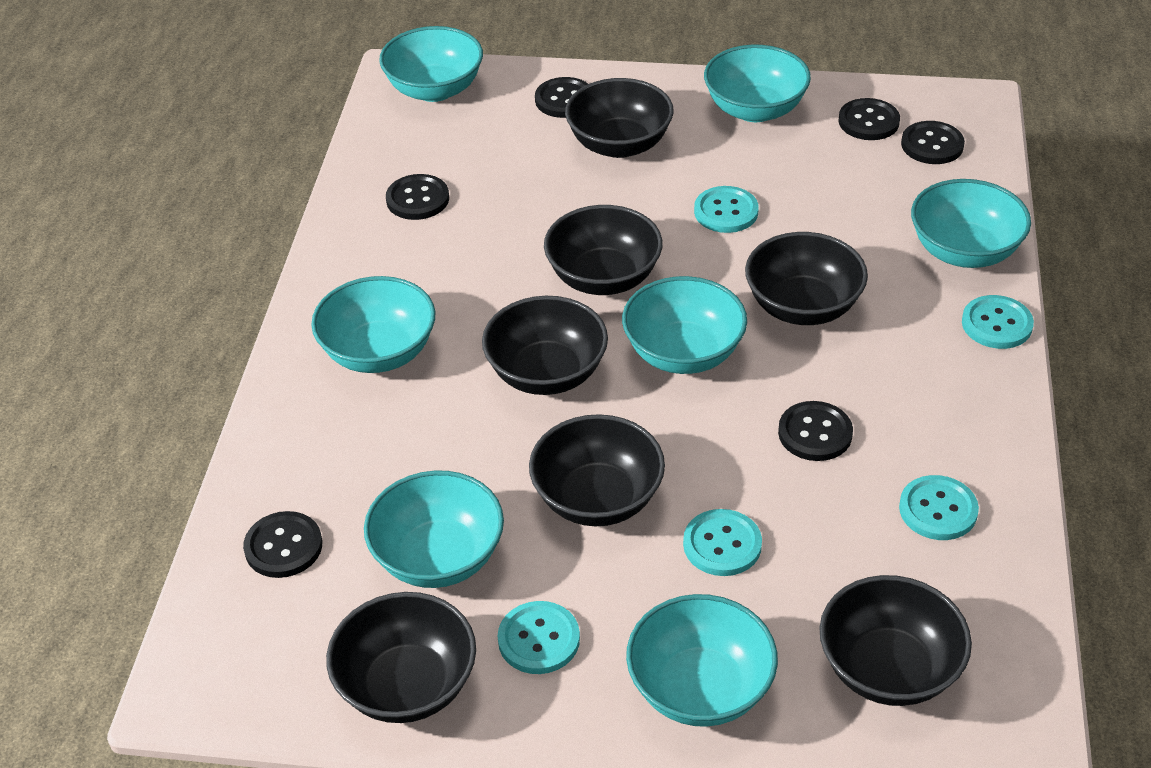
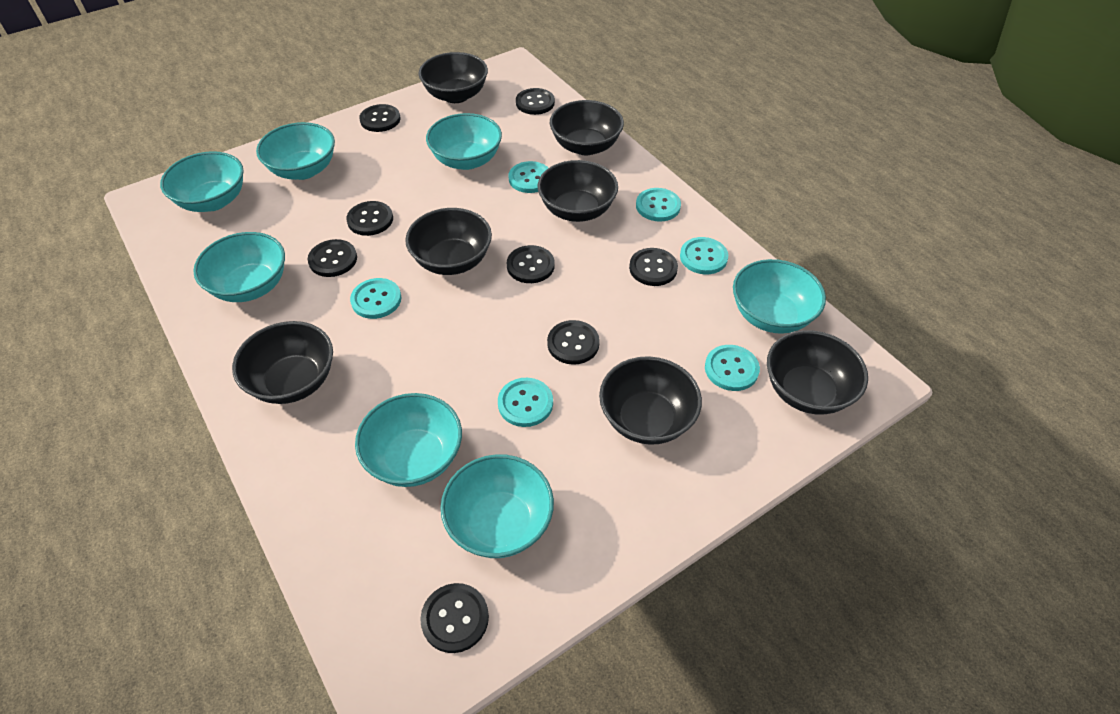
black button: 6 -> 8
turquoise button: 5 -> 6

